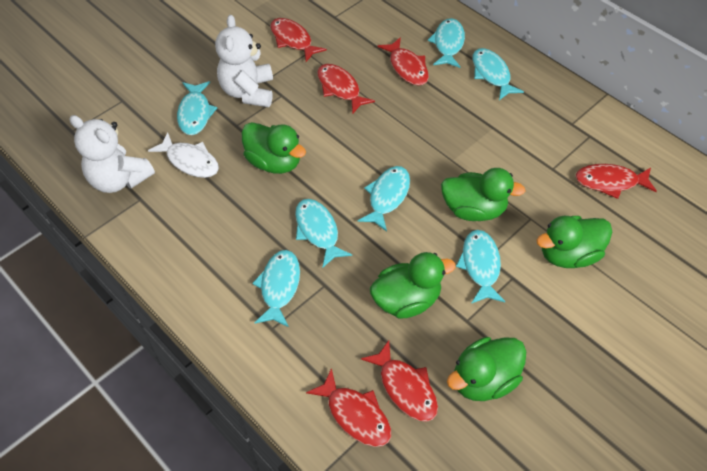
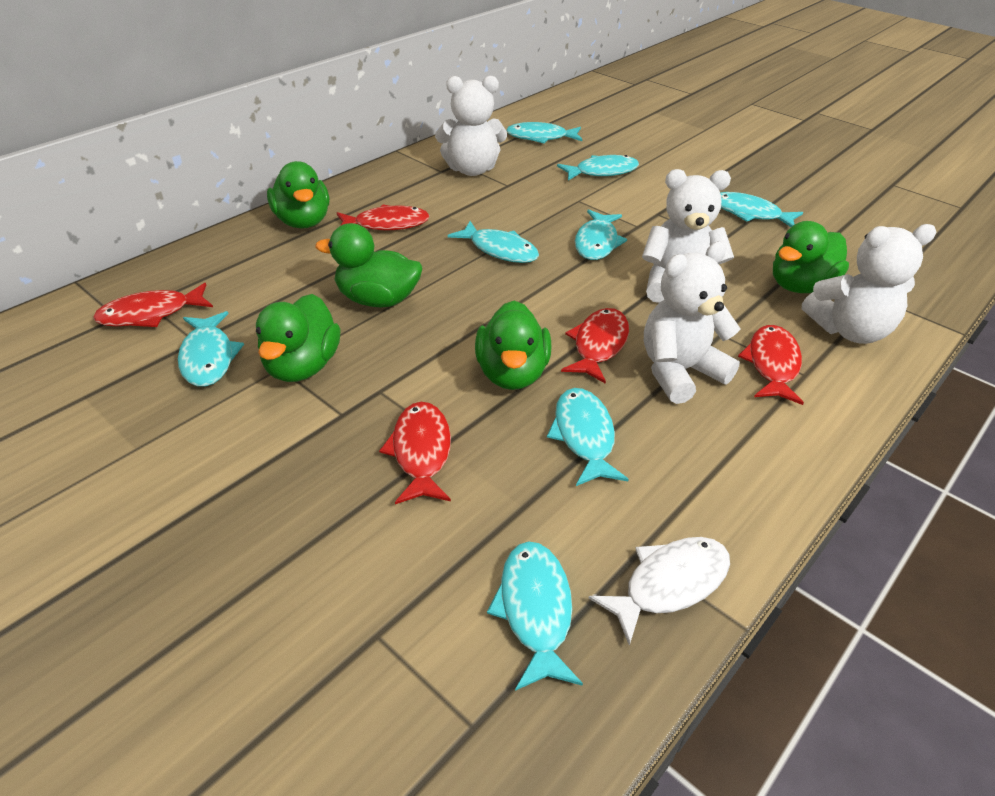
red fish: 6 -> 5
turquoise fish: 7 -> 8
white teddy bear: 2 -> 4

